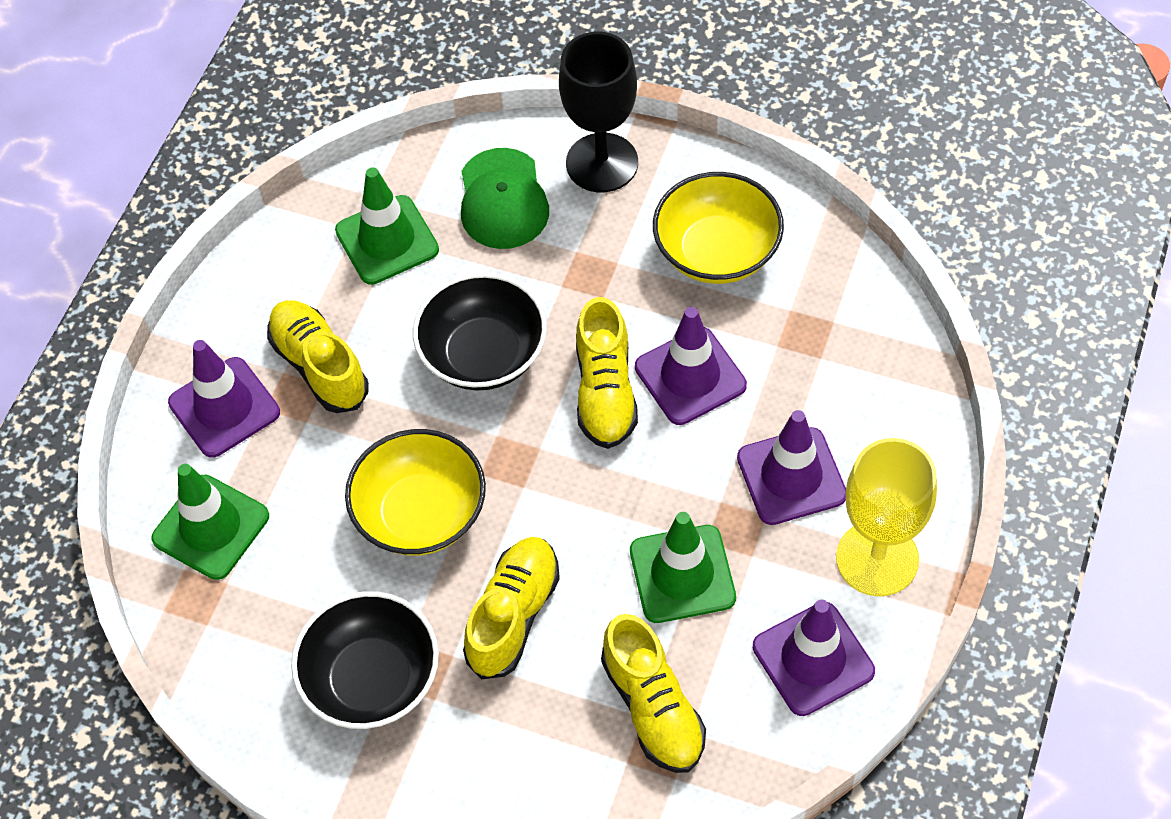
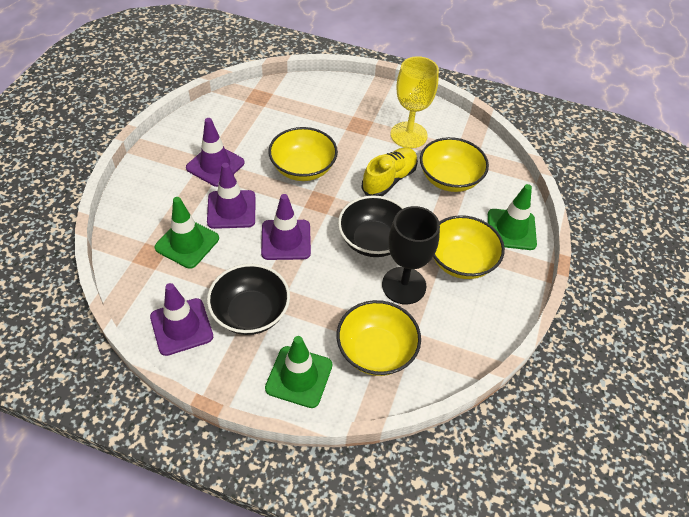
green cap: 1 -> 0
yellow bowl: 2 -> 4
yellow shoe: 4 -> 1

